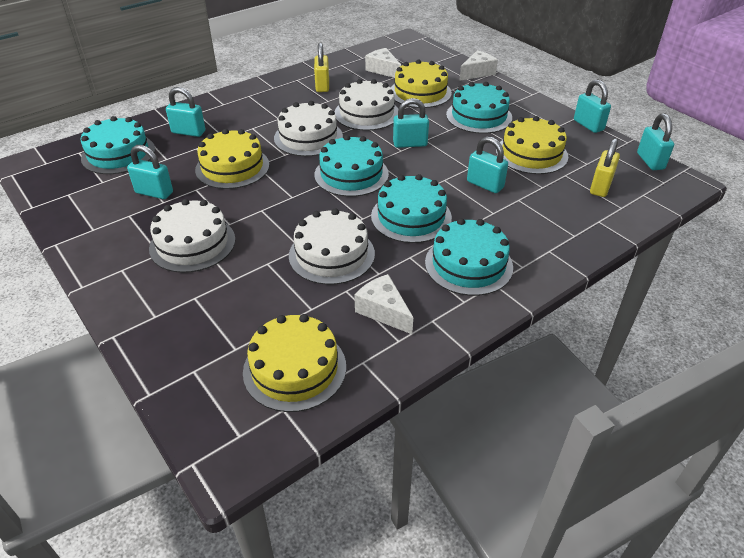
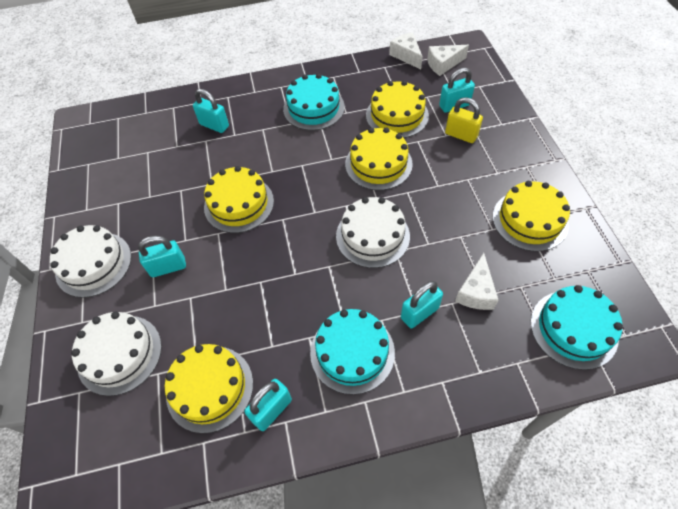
turquoise cake: 5 -> 3
turquoise padlock: 6 -> 5
white cake: 4 -> 3
yellow cake: 4 -> 5
yellow padlock: 2 -> 1

